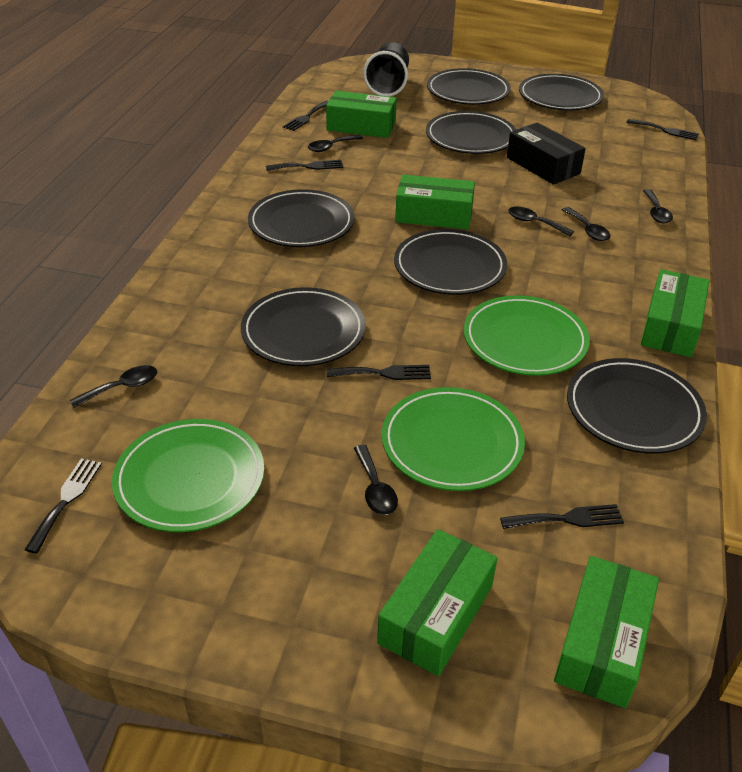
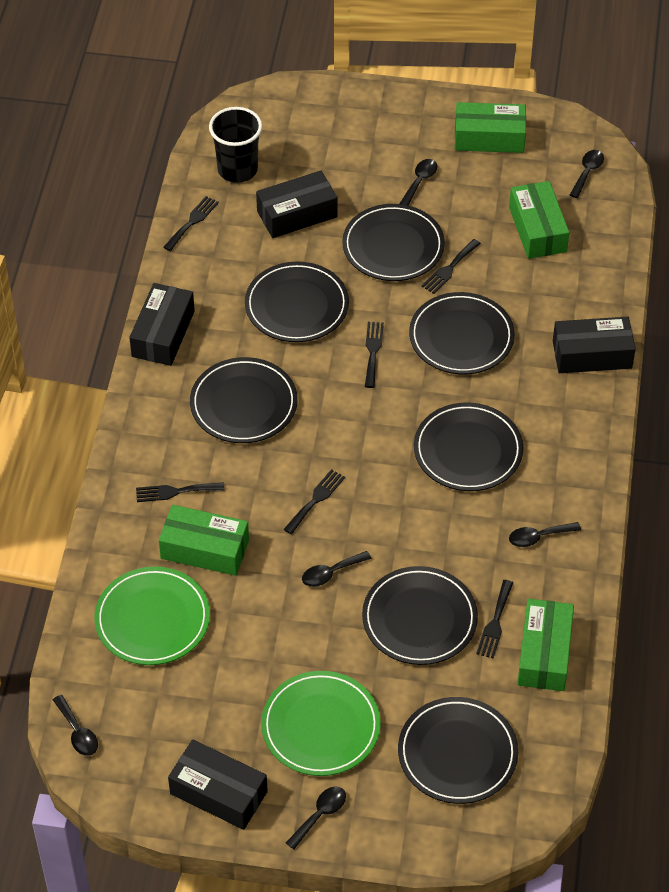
black box: 1 -> 4
green box: 5 -> 4
green plate: 3 -> 2

